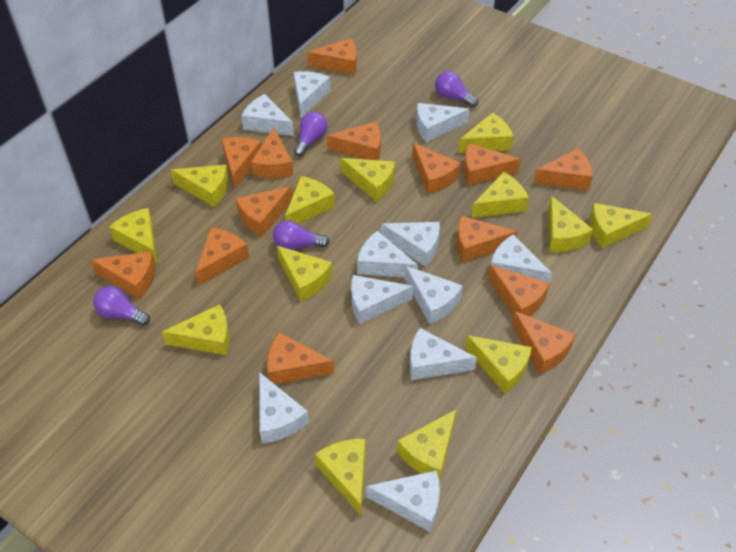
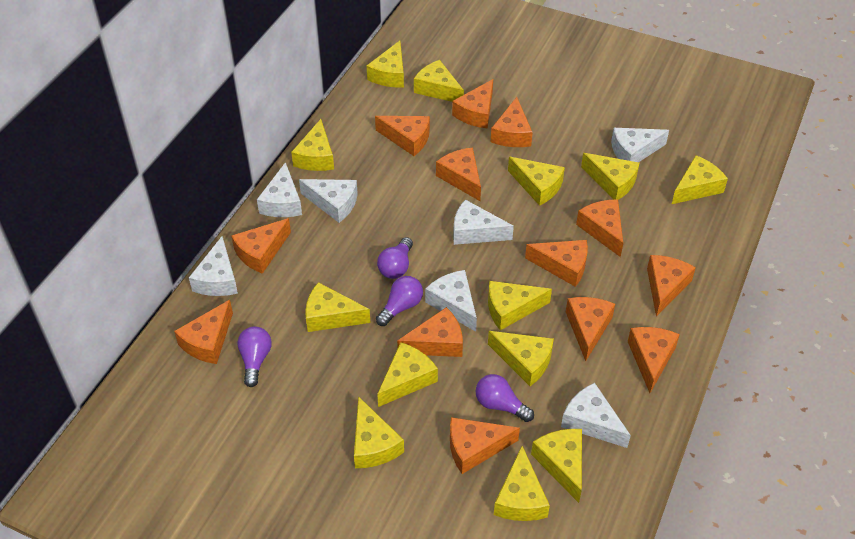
orange cheese: 14 -> 13
white cheese: 11 -> 7

